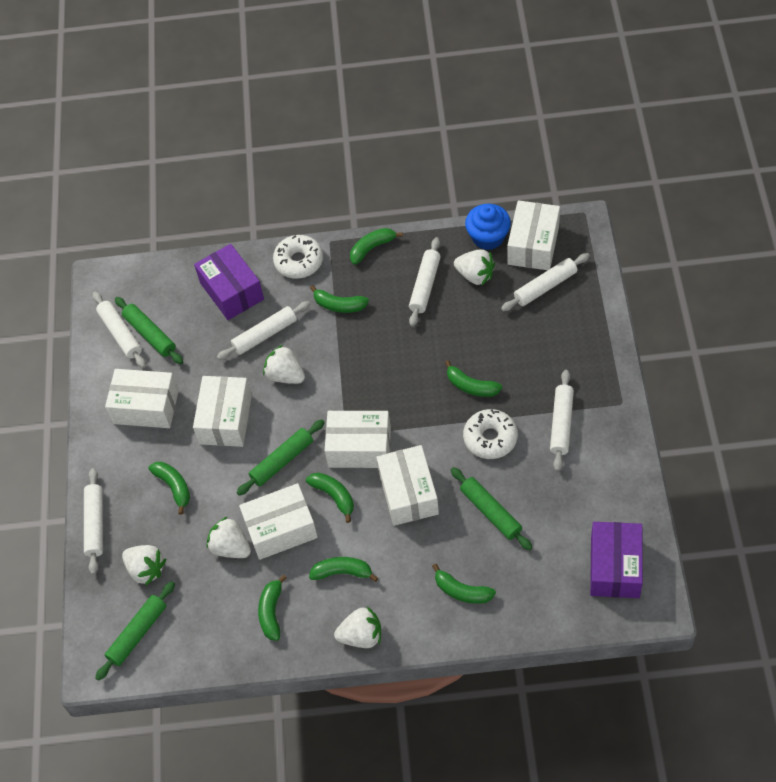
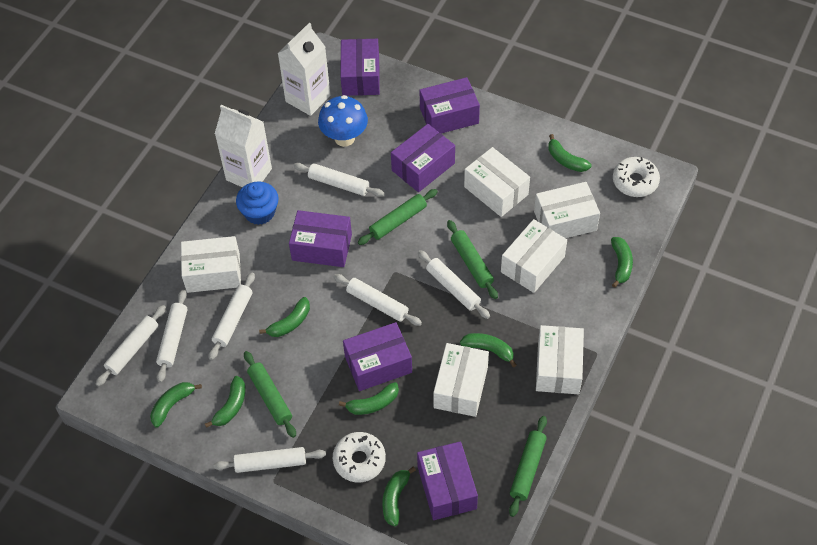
blue mushroom: 0 -> 1
purple box: 2 -> 6
white carton: 0 -> 2
white rolling pin: 6 -> 7
white strawberry: 5 -> 0

